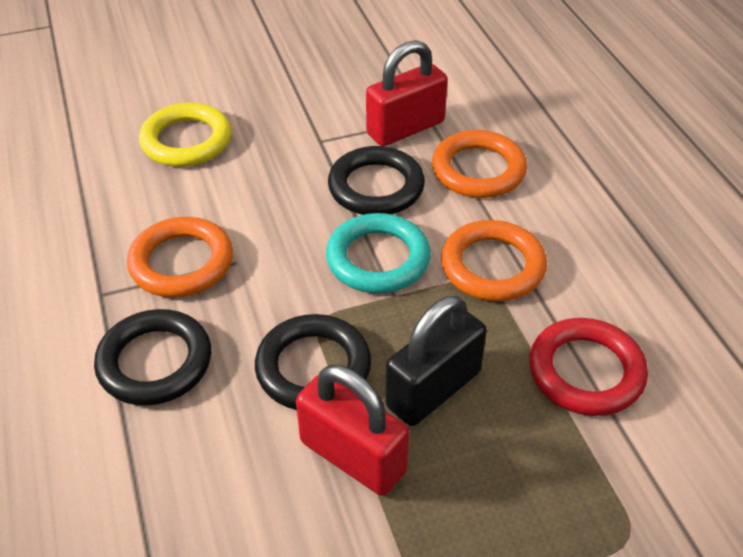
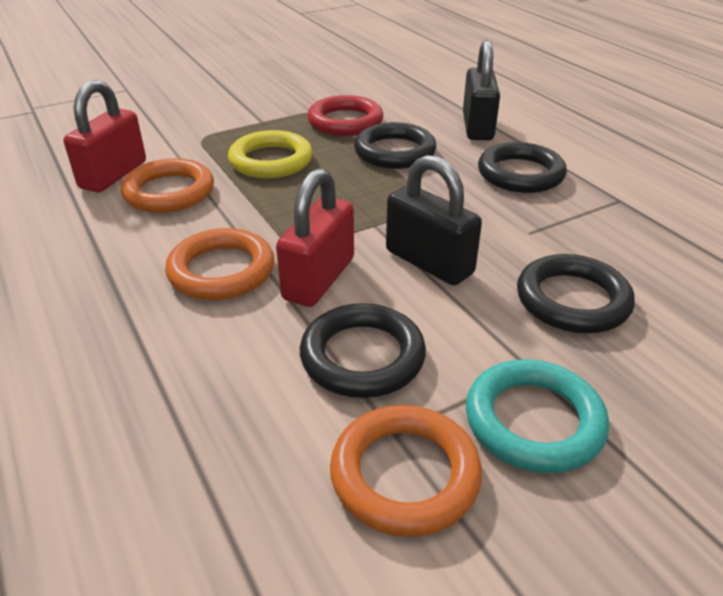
black padlock: 1 -> 2
black ring: 3 -> 4

